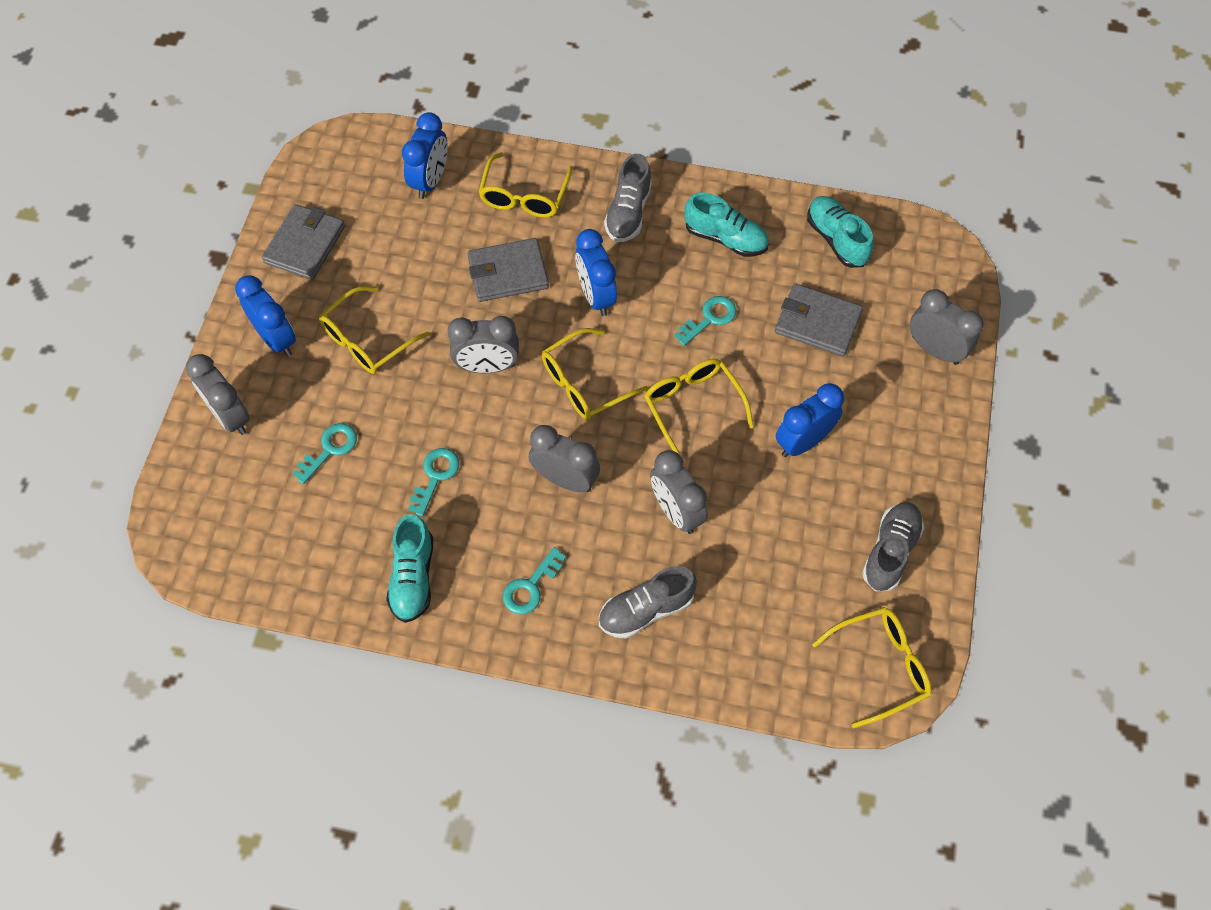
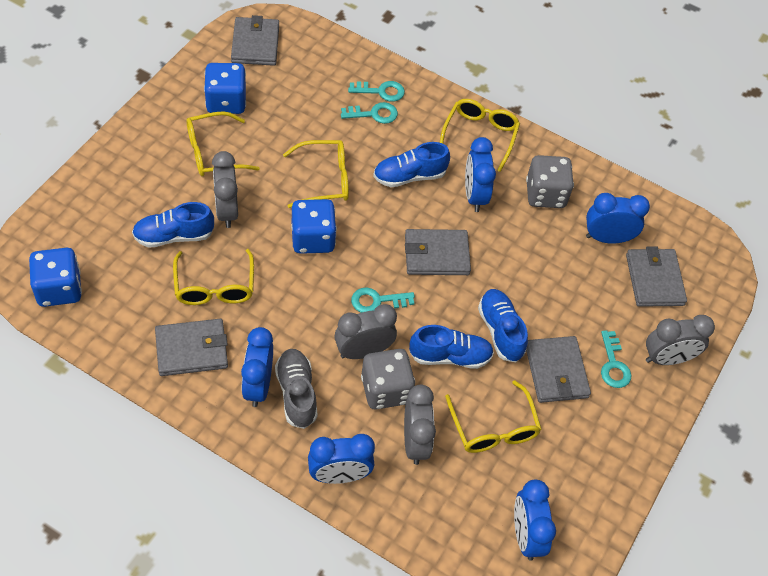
blue clock: 4 -> 5
blue dice: 0 -> 3
blue shoe: 0 -> 4
grey clock: 5 -> 4
grey dice: 0 -> 2
grey shoe: 3 -> 1
grey wallet: 3 -> 5
turquoise shoe: 3 -> 0

